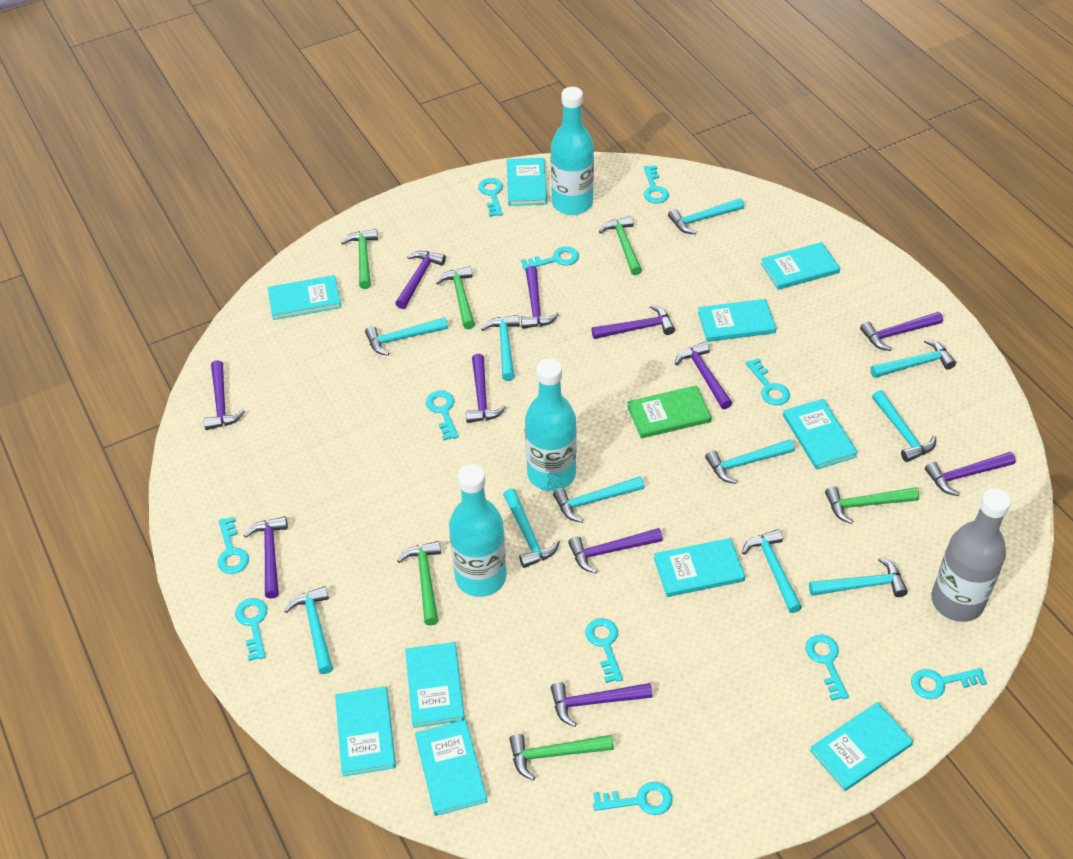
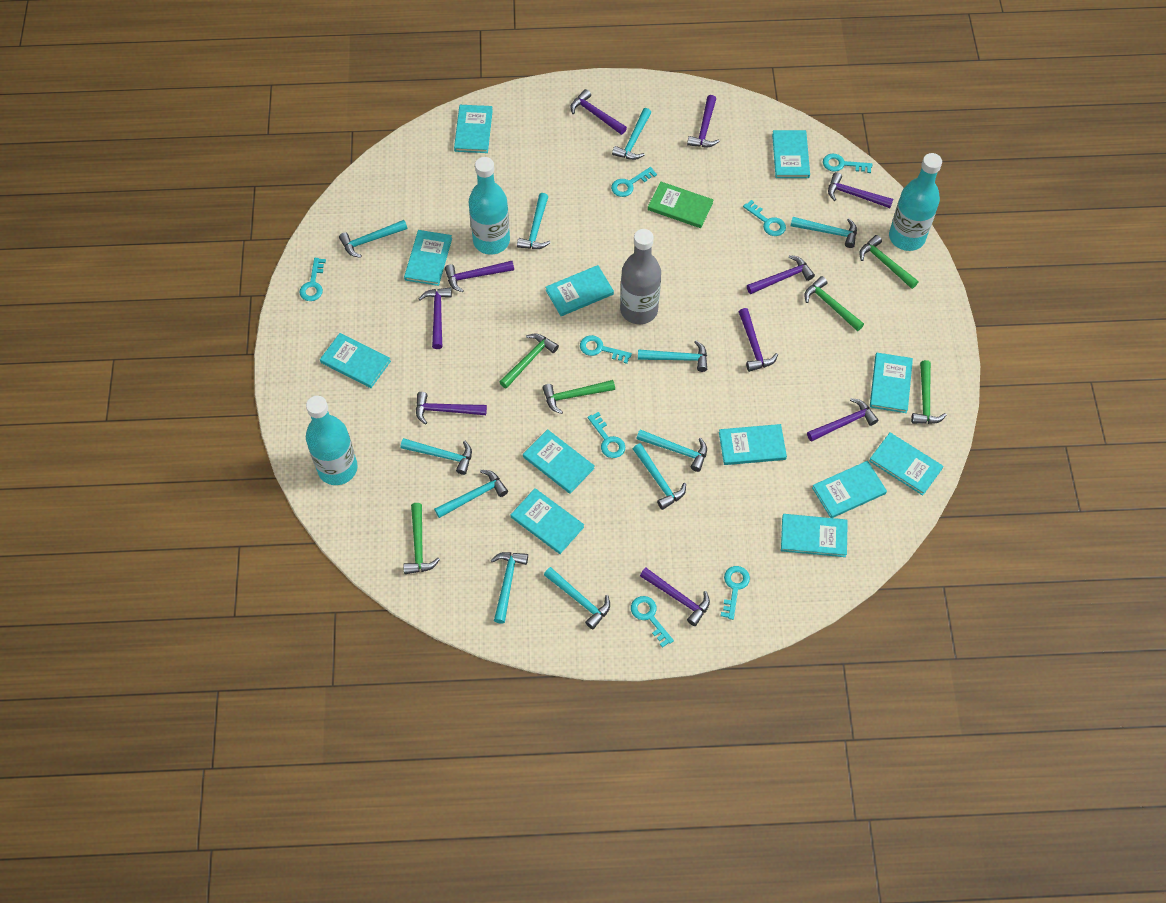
purple hammer: 11 -> 10
turquoise book: 10 -> 12
turquoise key: 11 -> 8

